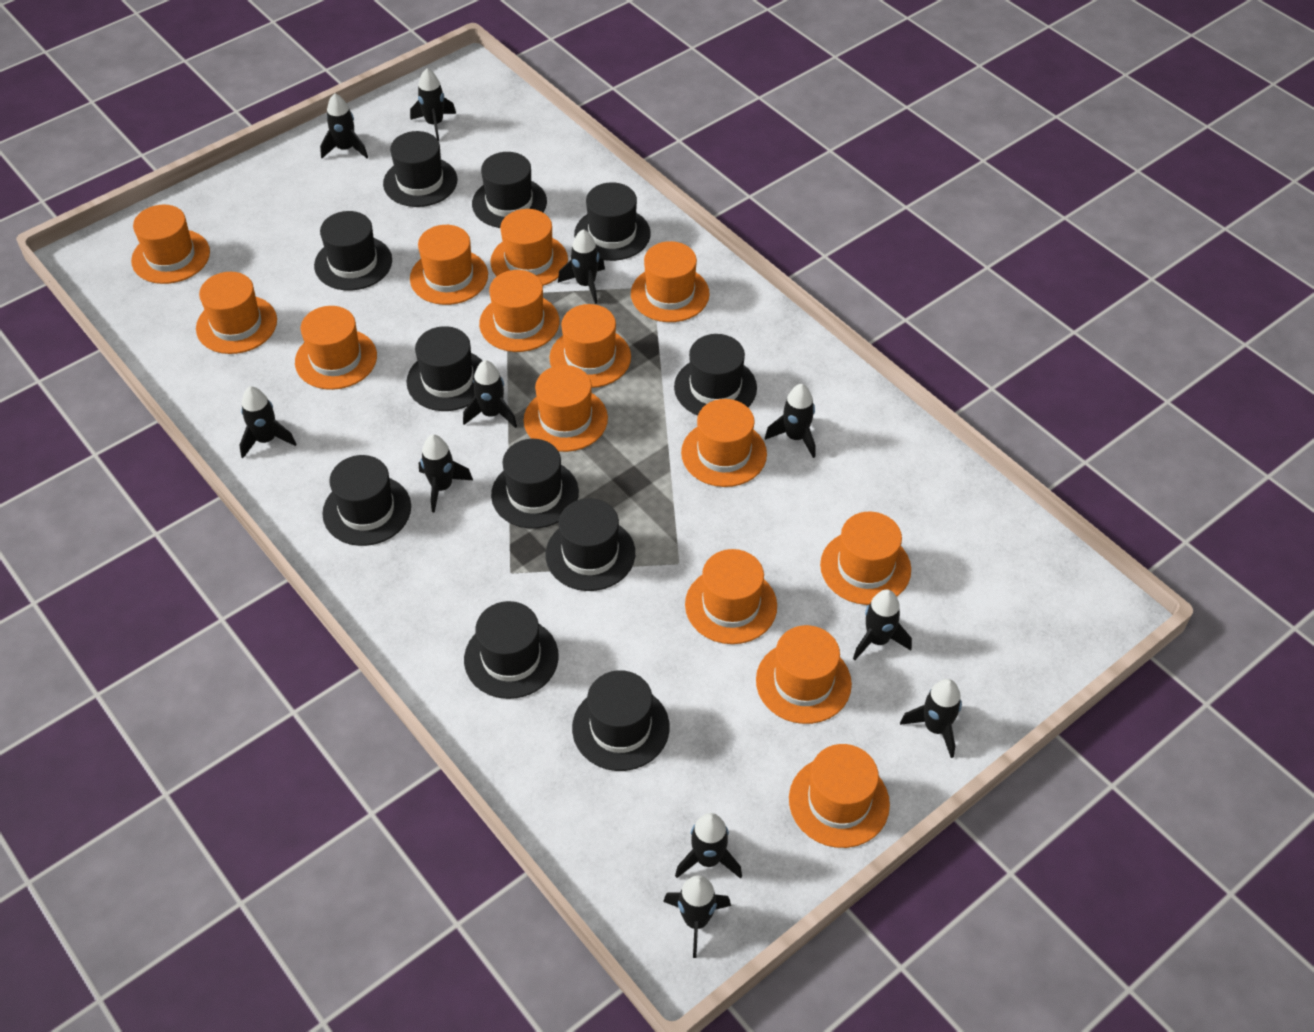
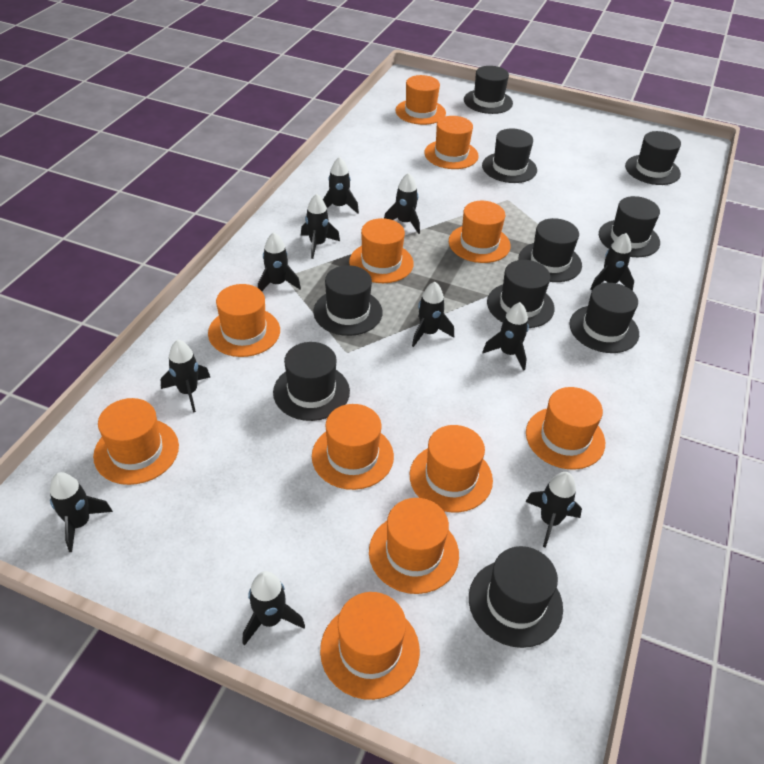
black hat: 11 -> 10
orange hat: 14 -> 11

